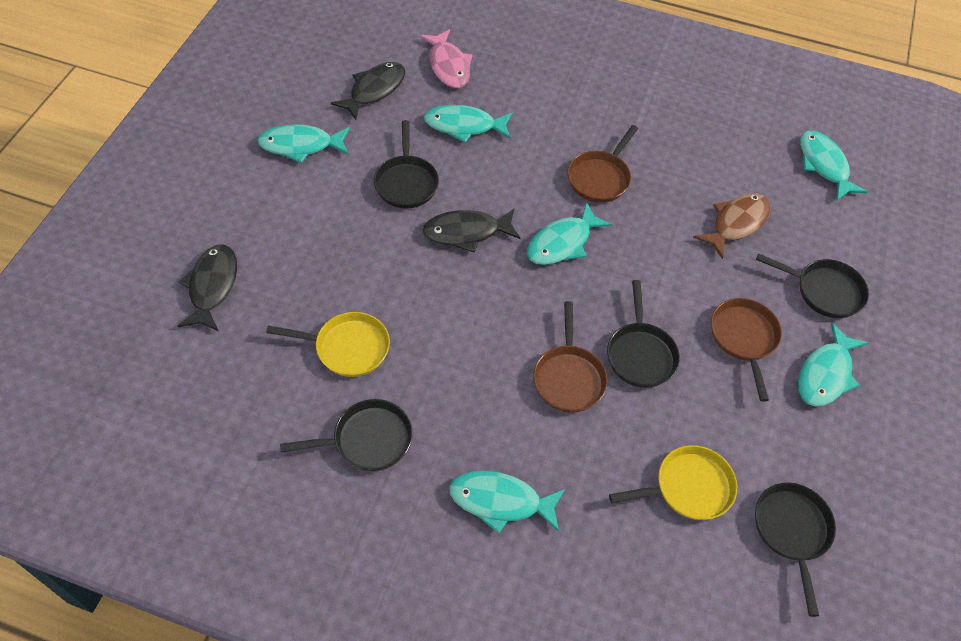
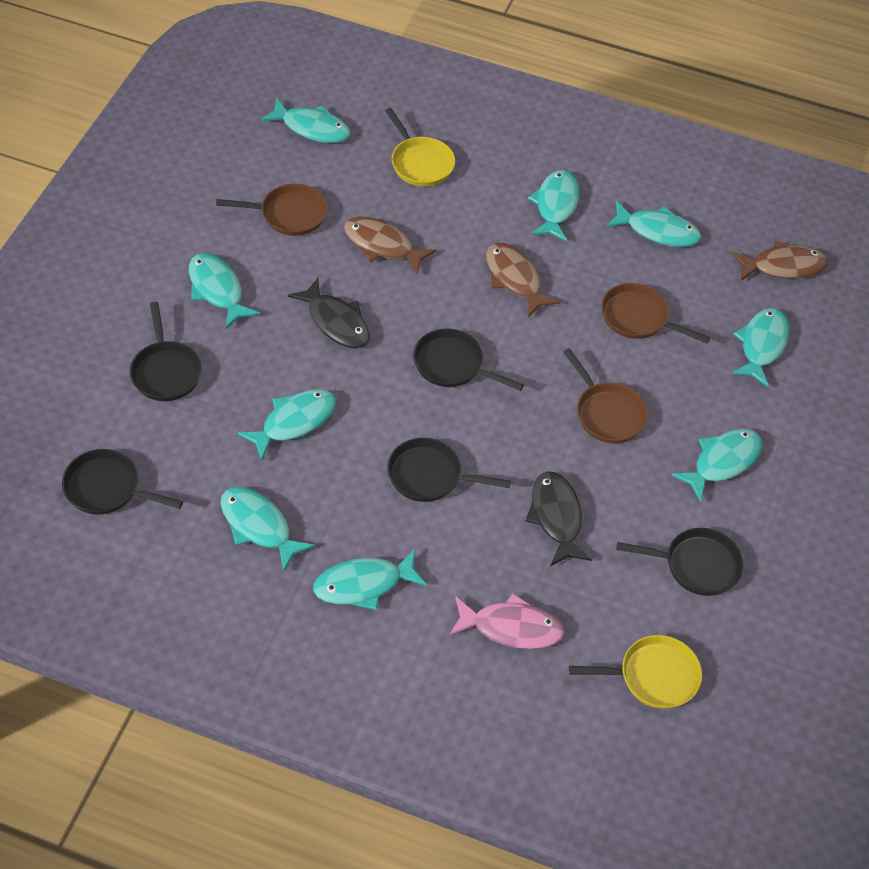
black fish: 3 -> 2
brown fish: 1 -> 3
turquoise fish: 6 -> 9

